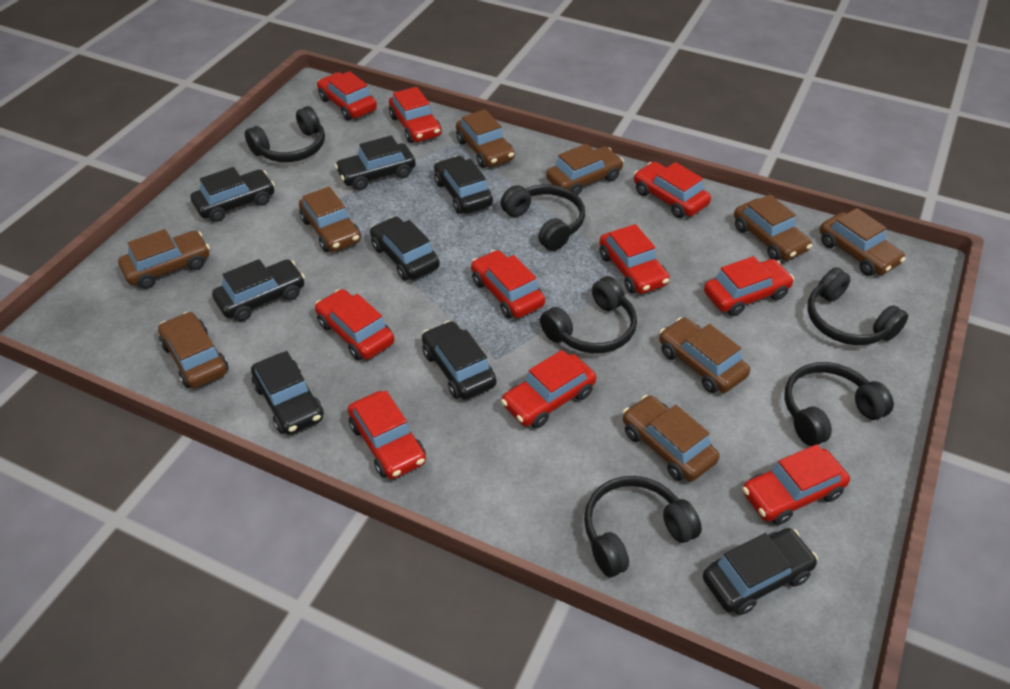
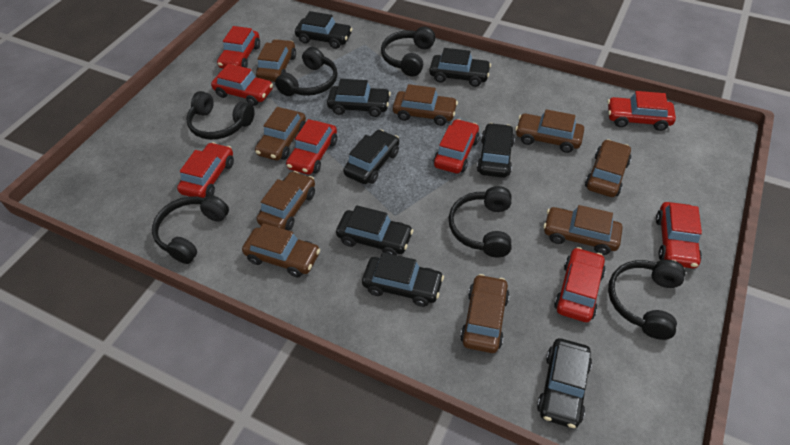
red car: 10 -> 8

